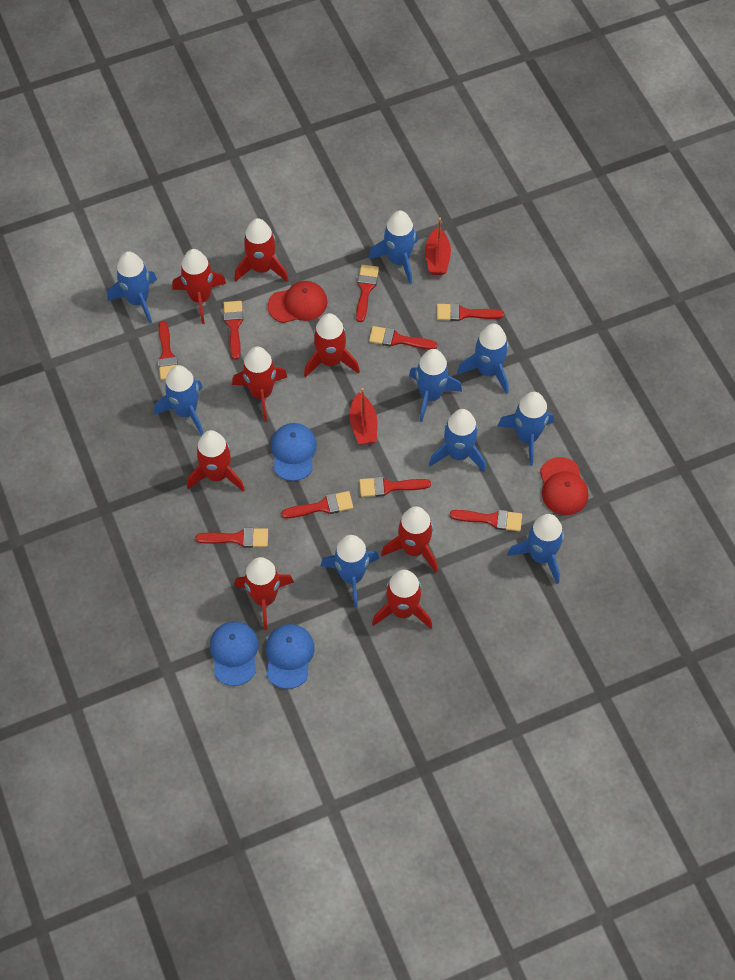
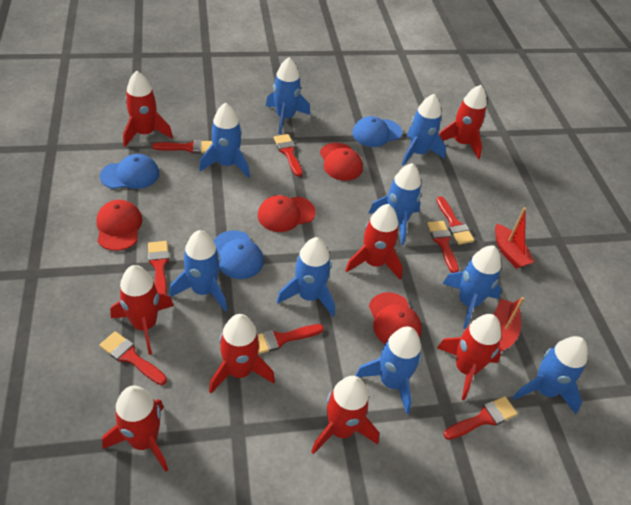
red brush: 9 -> 8
red cap: 2 -> 4

